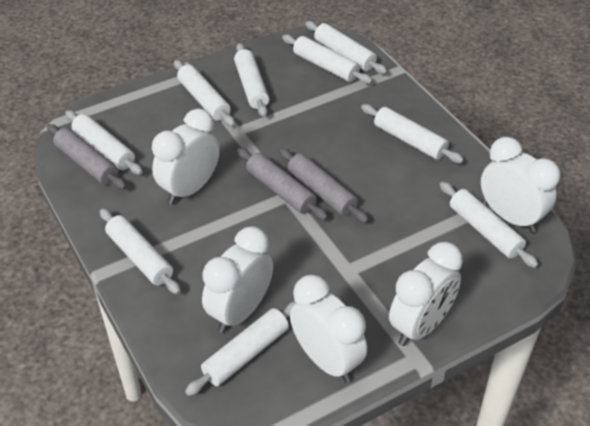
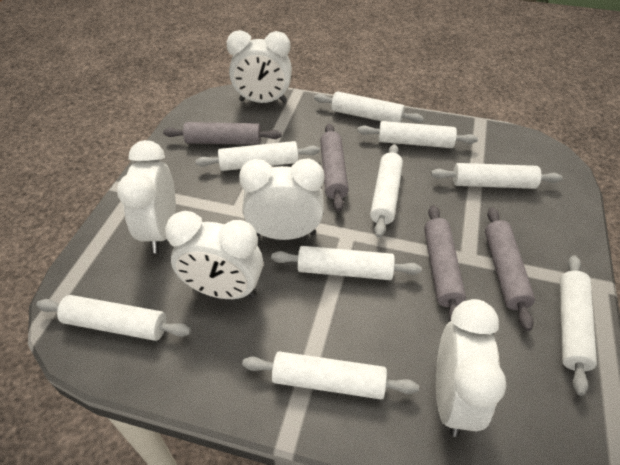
grey rolling pin: 3 -> 4

